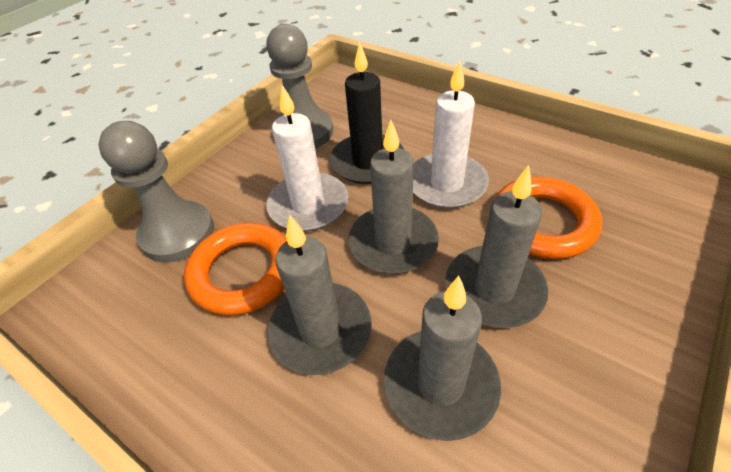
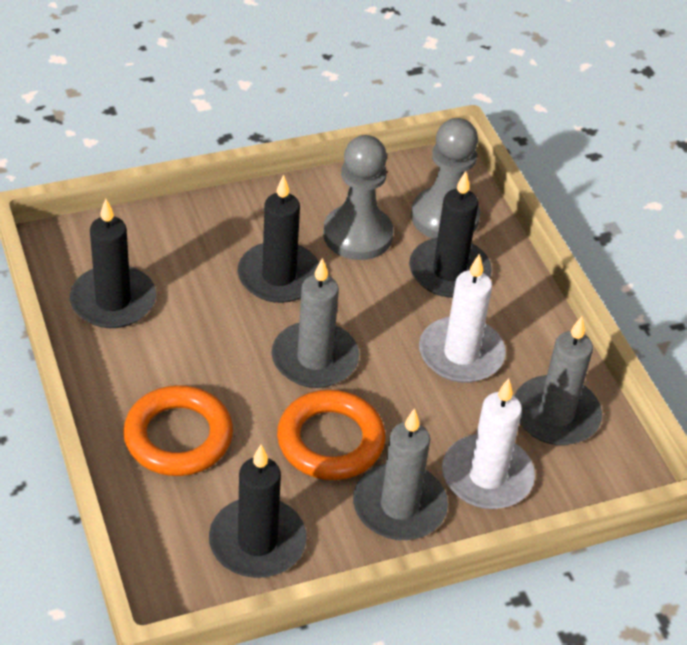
black candle: 1 -> 4
grey candle: 4 -> 3

